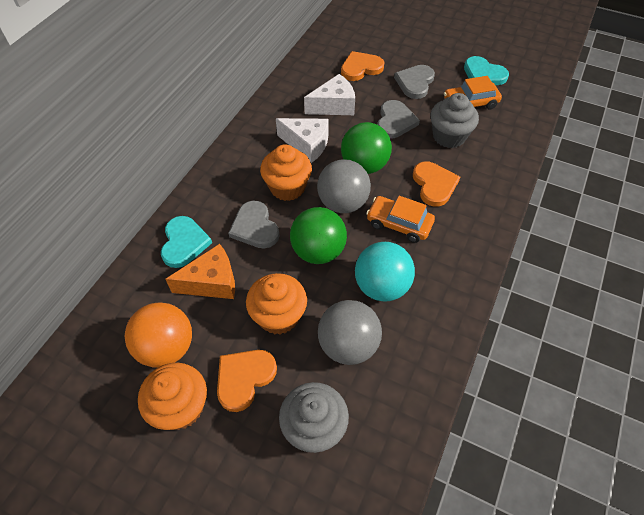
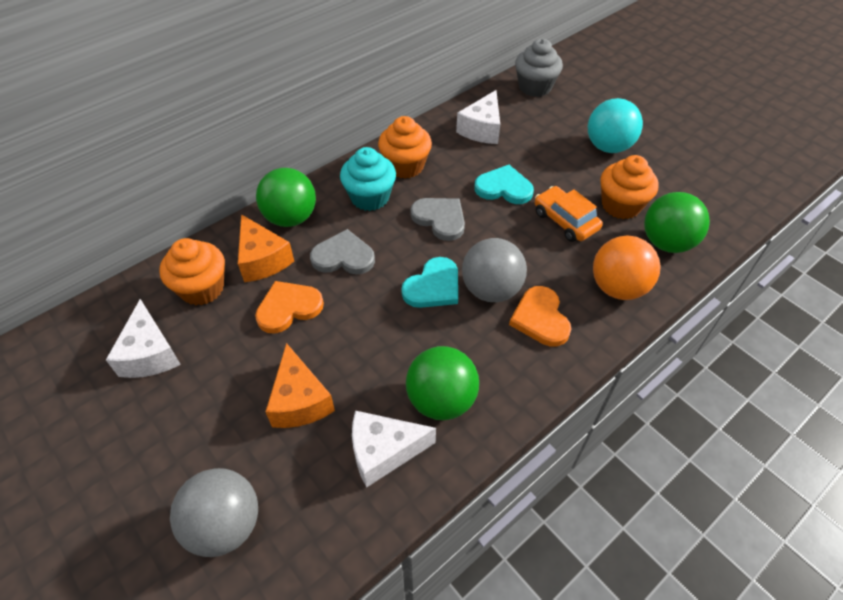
green ball: 2 -> 3
grey cupcake: 2 -> 1
grey heart: 3 -> 2
orange car: 2 -> 1
orange cheese: 1 -> 2
orange heart: 3 -> 2
turquoise cupcake: 0 -> 1
white cheese: 2 -> 3

